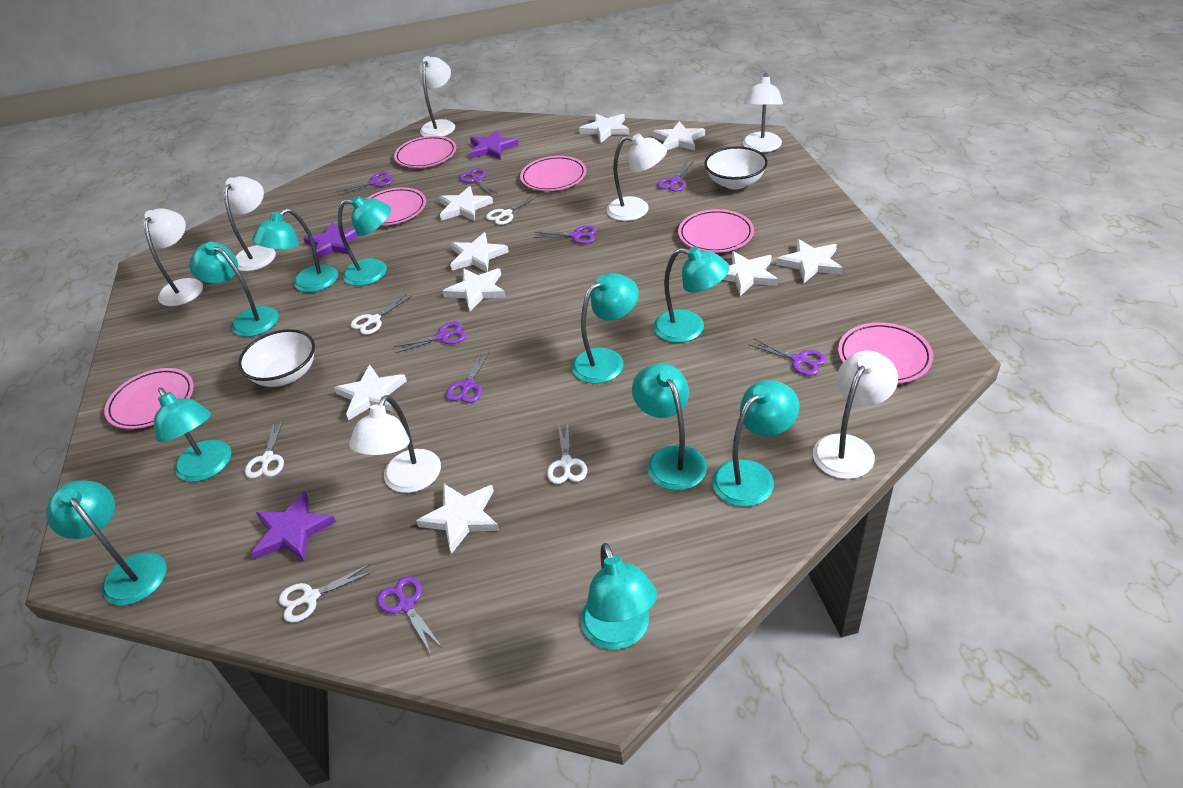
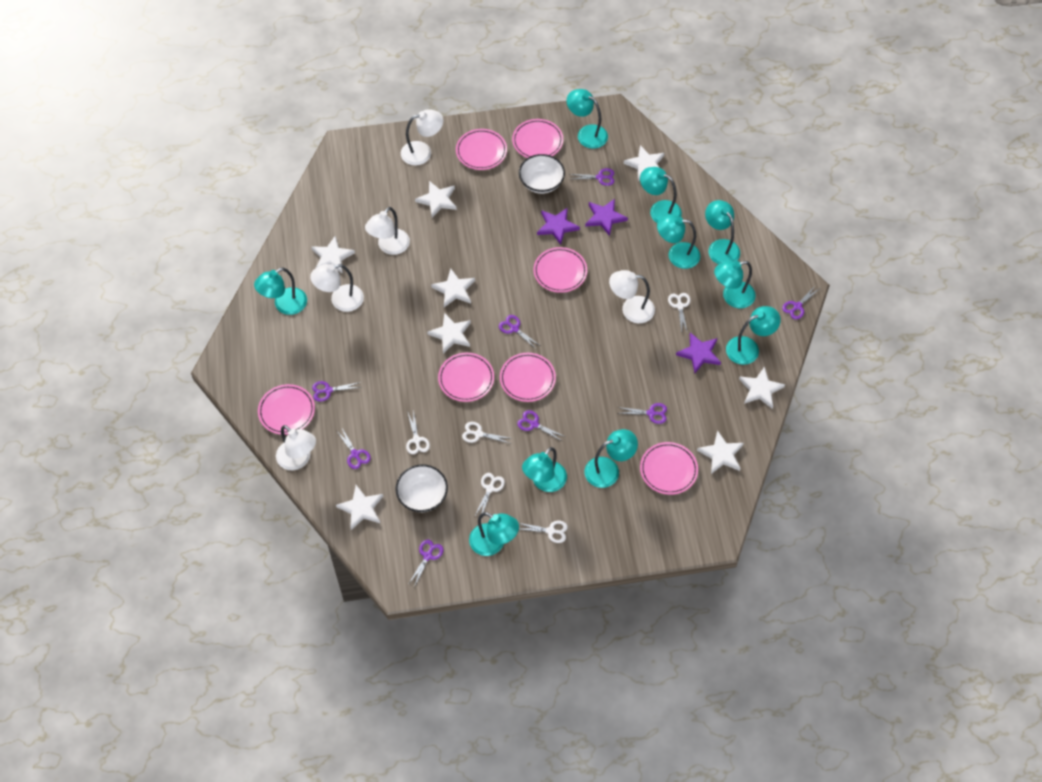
pink plate: 6 -> 7
white lamp: 7 -> 5
white star: 9 -> 8

